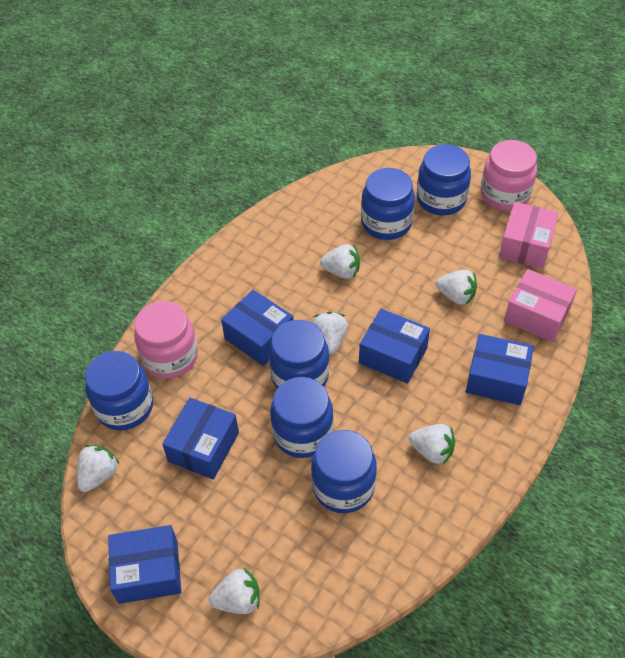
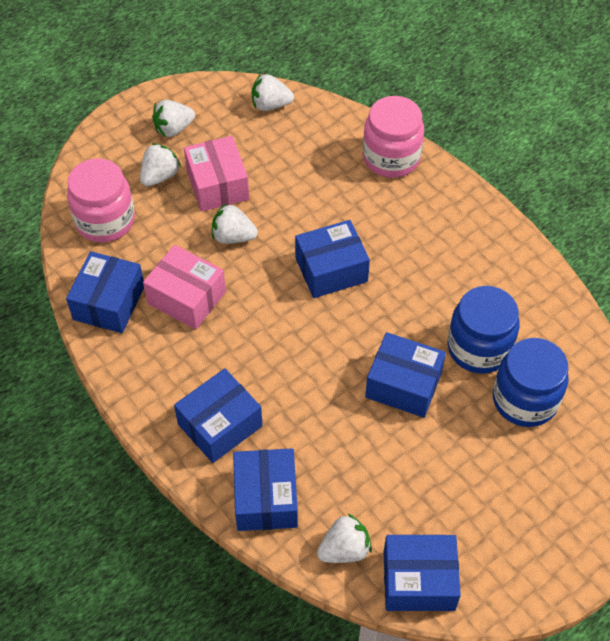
blue box: 5 -> 6
blue jar: 6 -> 2
white strawberry: 6 -> 5

